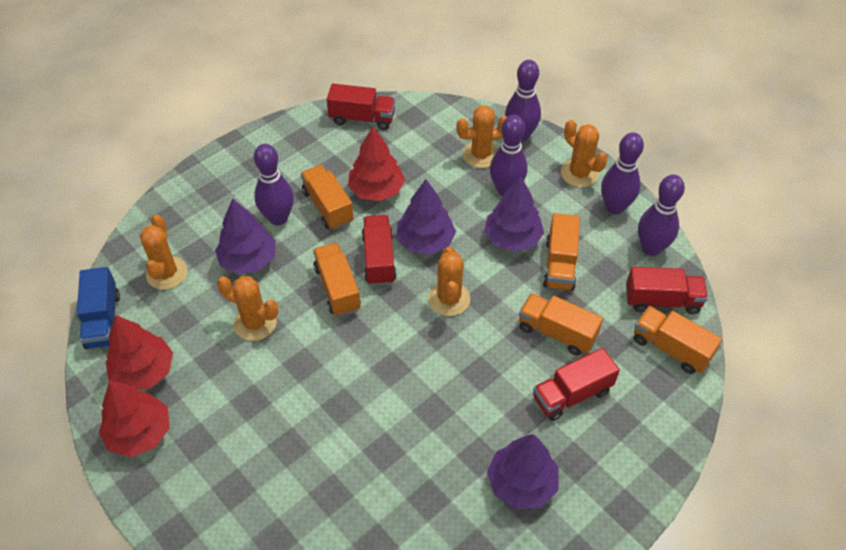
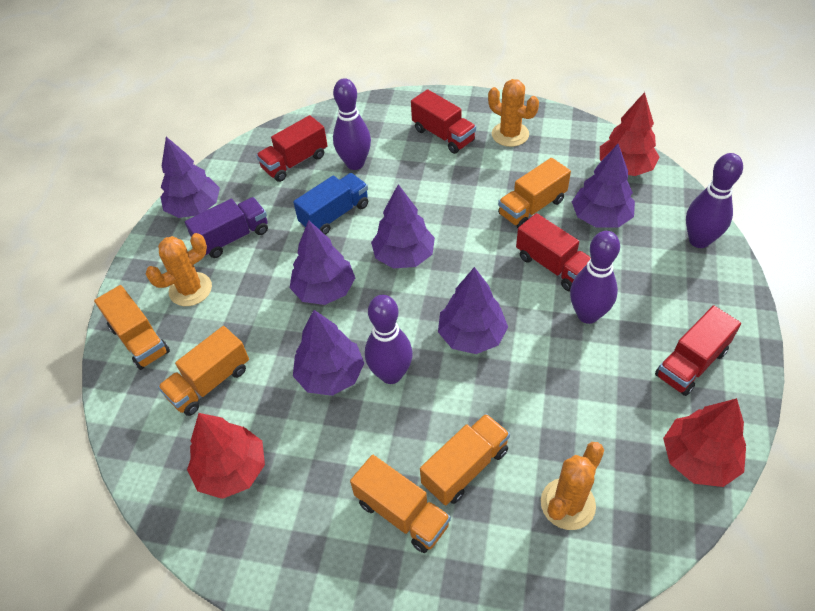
orange cactus: 5 -> 3
purple bowling pin: 5 -> 4
purple tree: 4 -> 6
purple truck: 0 -> 1

